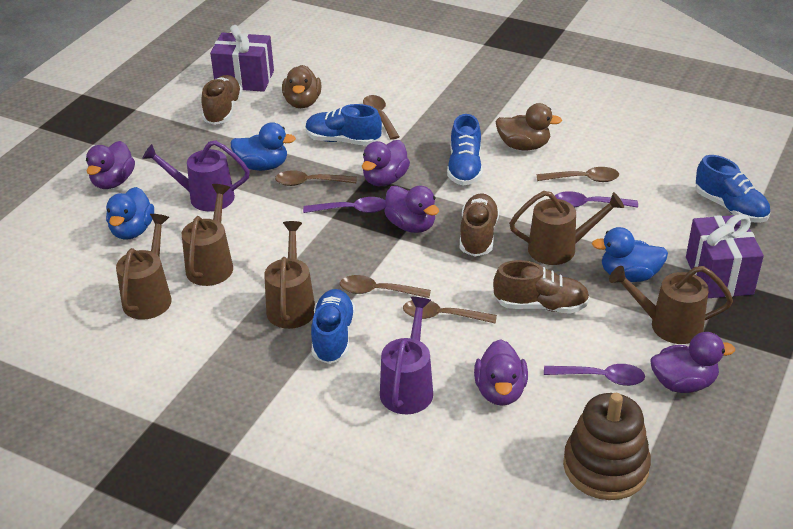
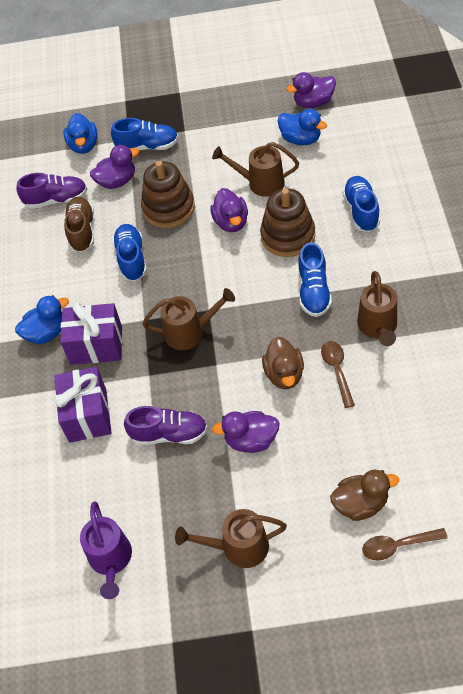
brown shoe: 3 -> 1
brown spoon: 5 -> 2
brown stacking toy: 1 -> 2
brown watering can: 5 -> 4
purple duck: 5 -> 4
purple shoe: 0 -> 2
purple spoon: 3 -> 0
purple watering can: 2 -> 1

